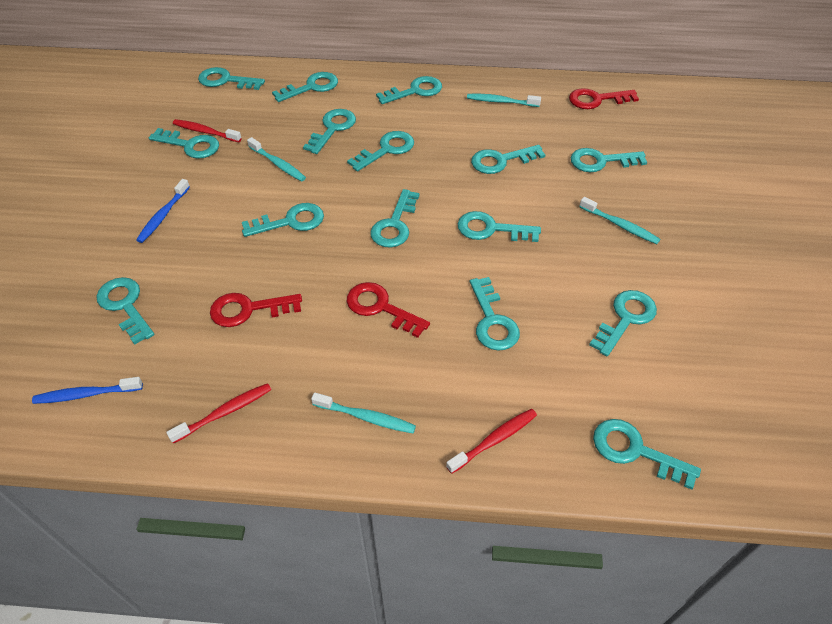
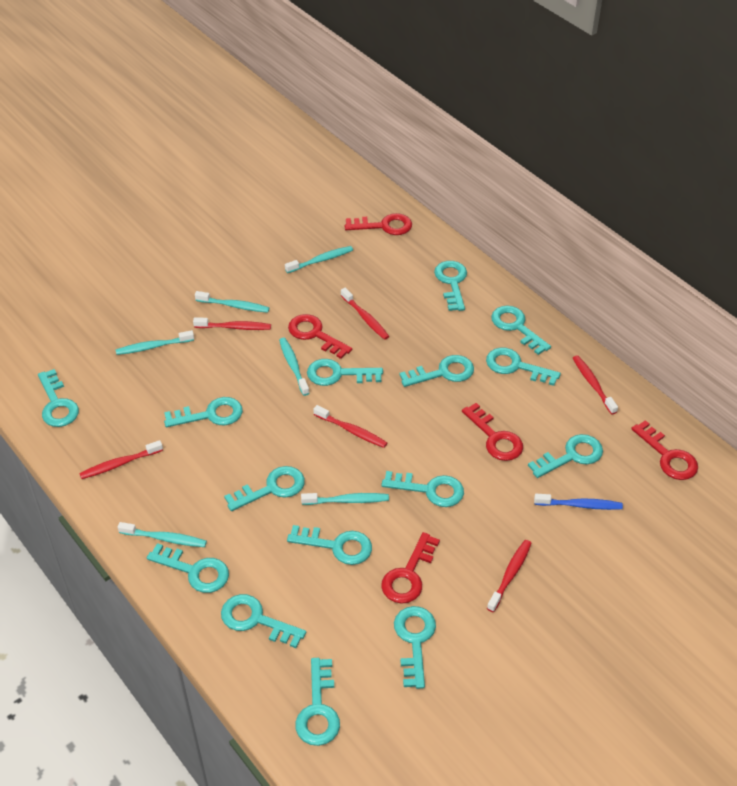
blue toothbrush: 2 -> 1
red key: 3 -> 5
red toothbrush: 3 -> 6
turquoise toothbrush: 4 -> 6

